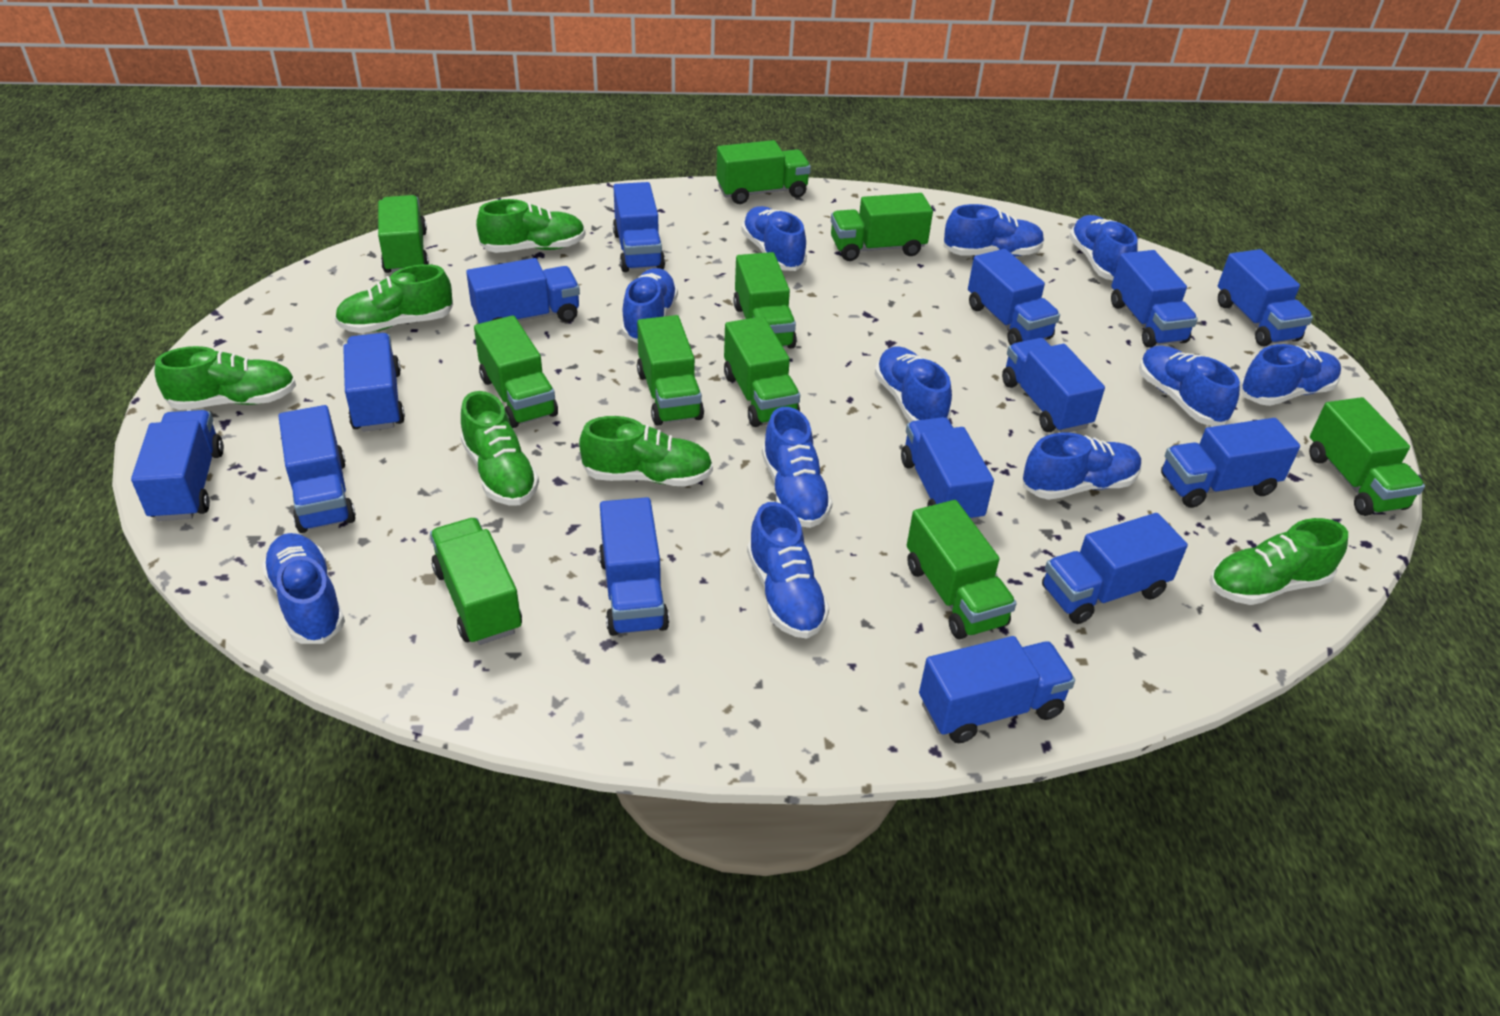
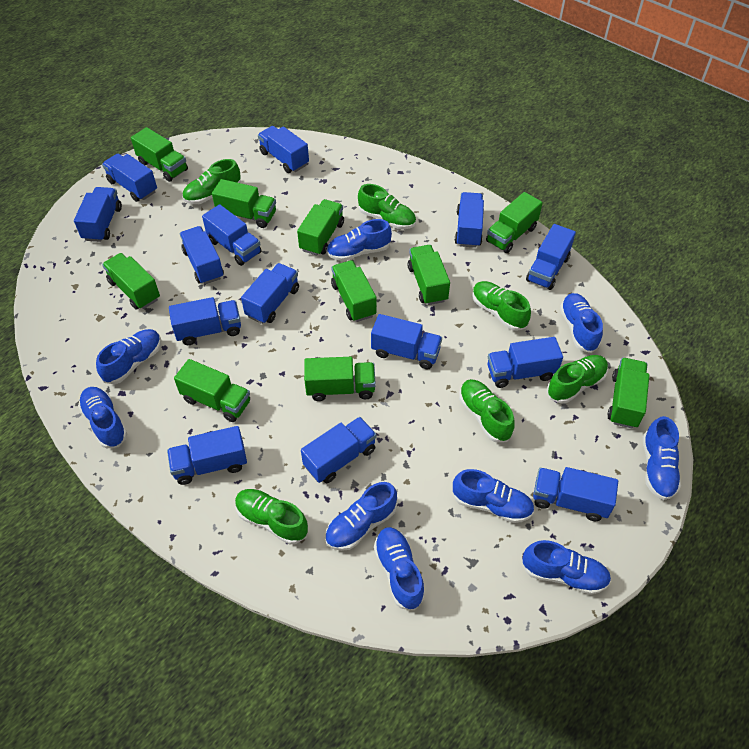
blue shoe: 11 -> 9

